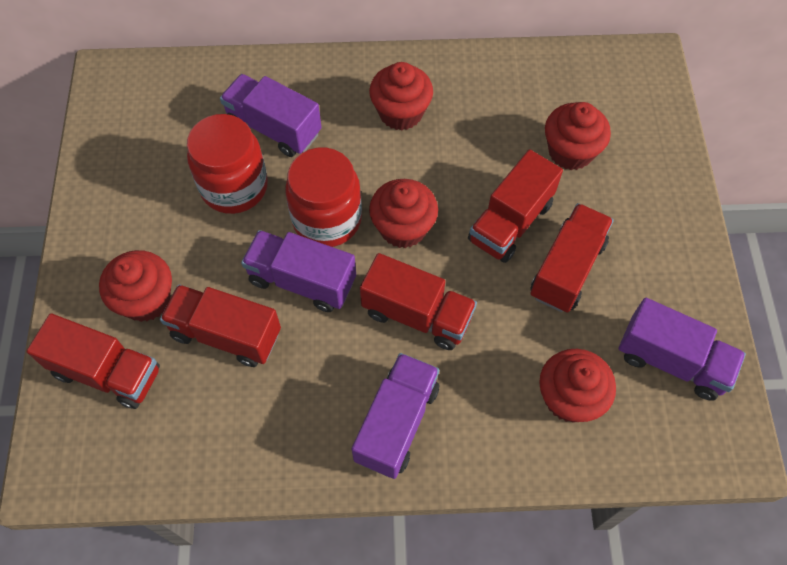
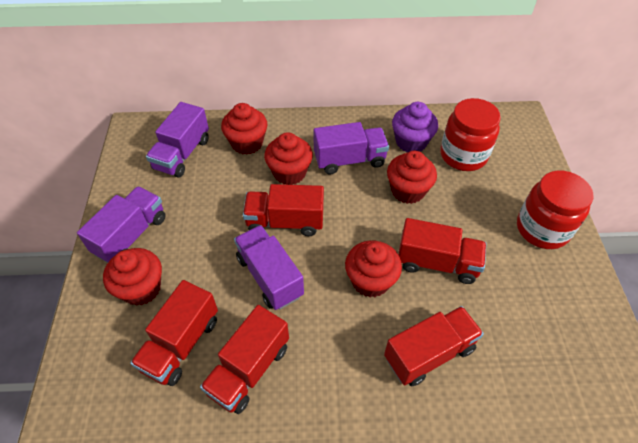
purple cupcake: 0 -> 1

